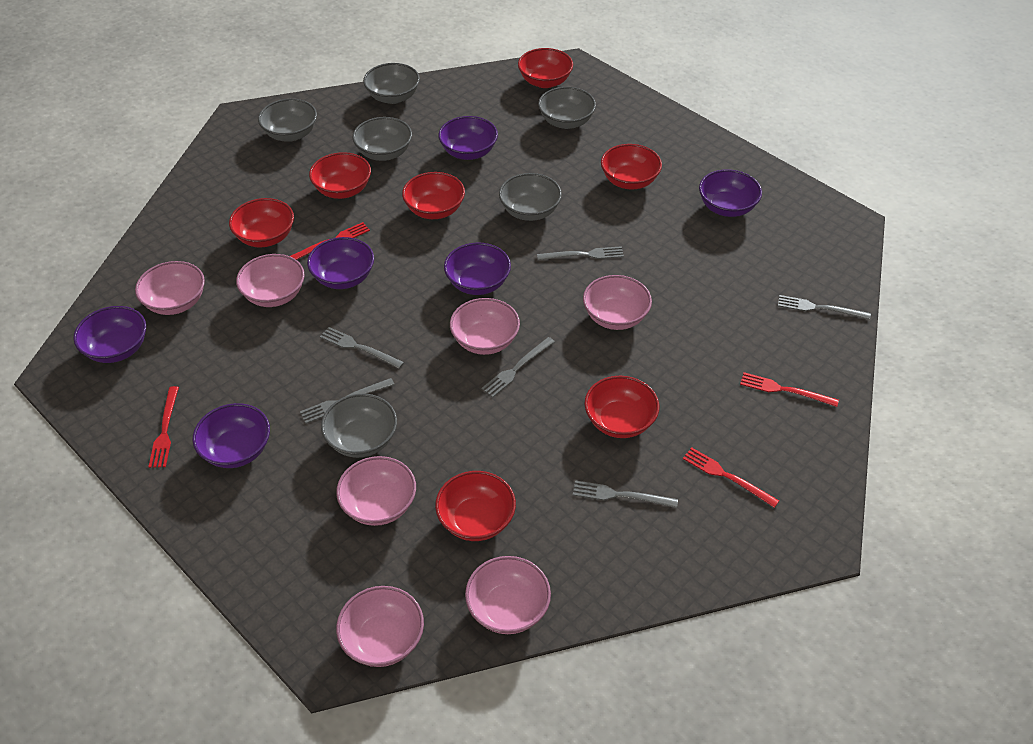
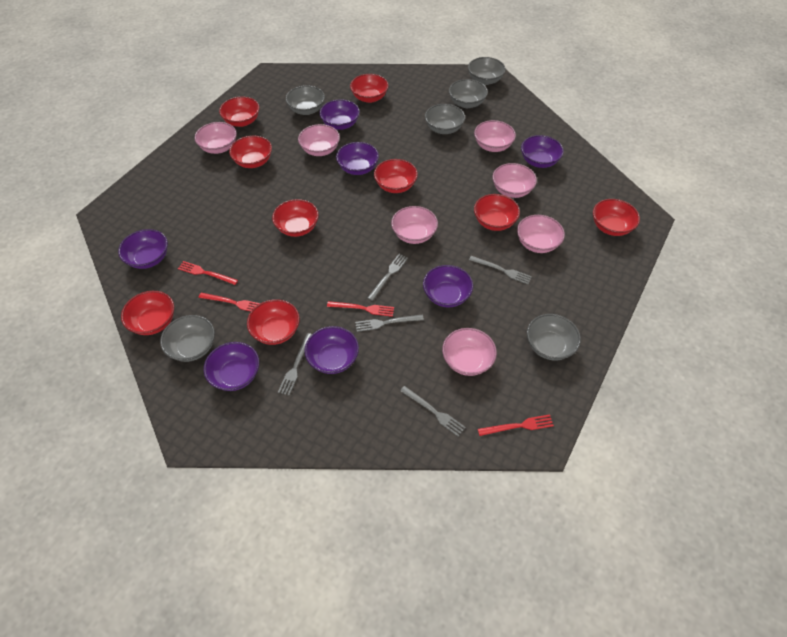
grey fork: 6 -> 5
purple bowl: 6 -> 7
red bowl: 7 -> 9

